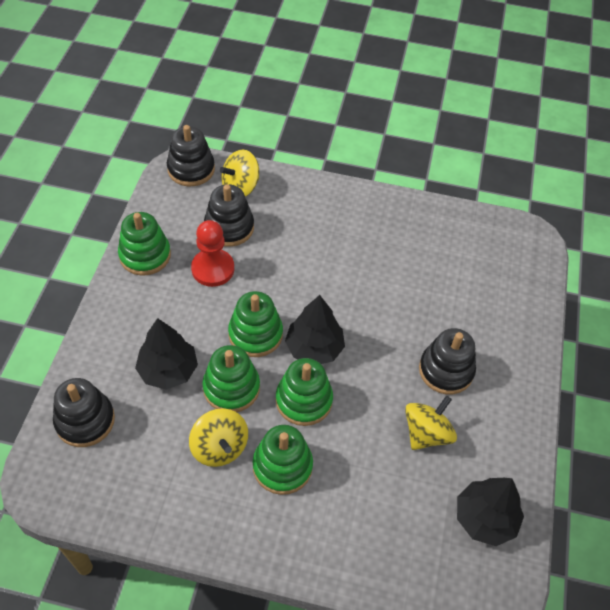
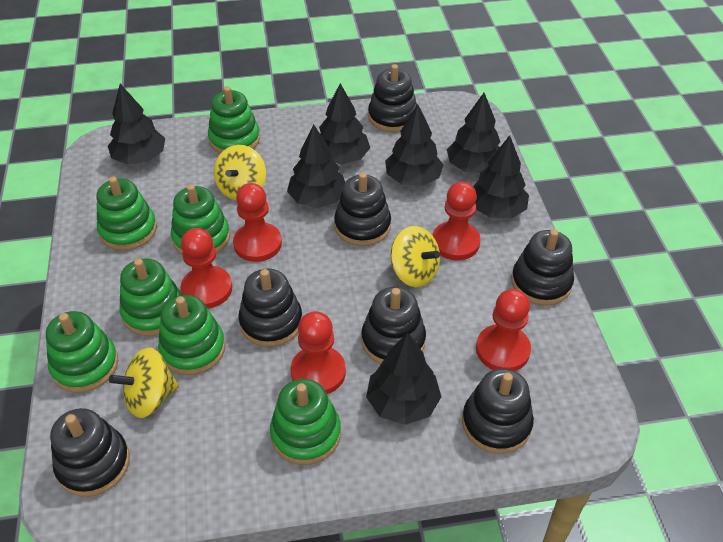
black stacking toy: 4 -> 7
black tree: 3 -> 7
green stacking toy: 5 -> 7
red pawn: 1 -> 5

